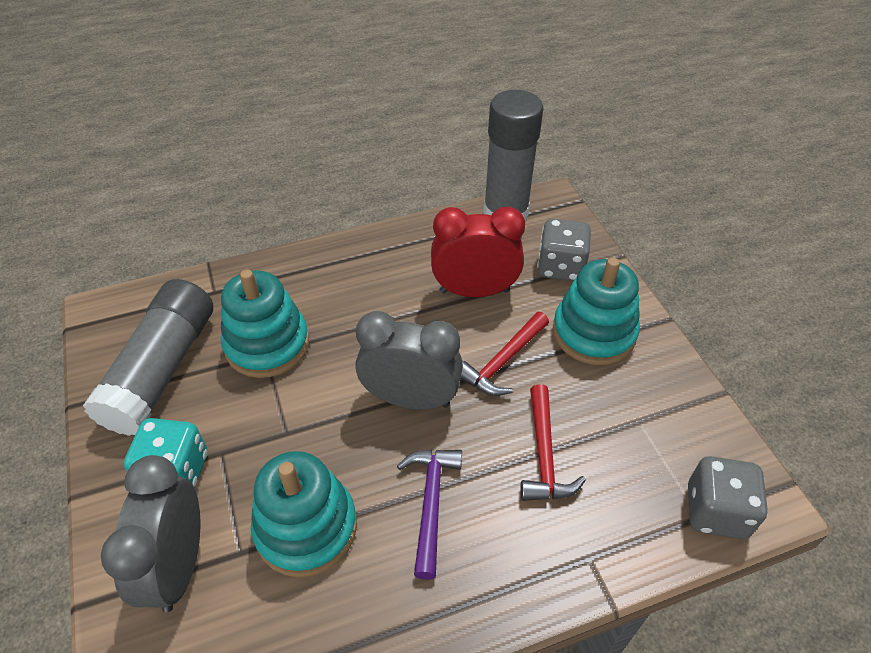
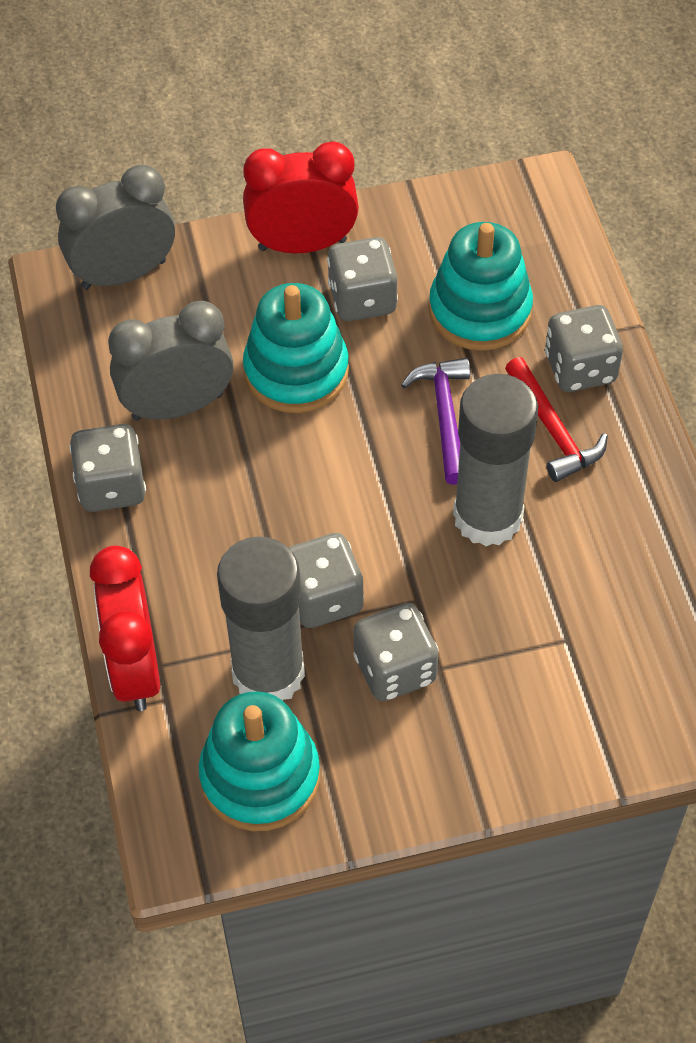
grey dice: 2 -> 5
red clock: 1 -> 2
red hammer: 2 -> 1
turquoise dice: 1 -> 0

